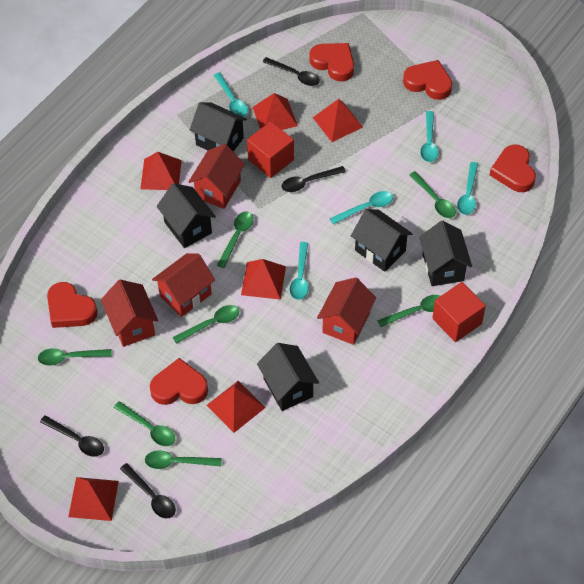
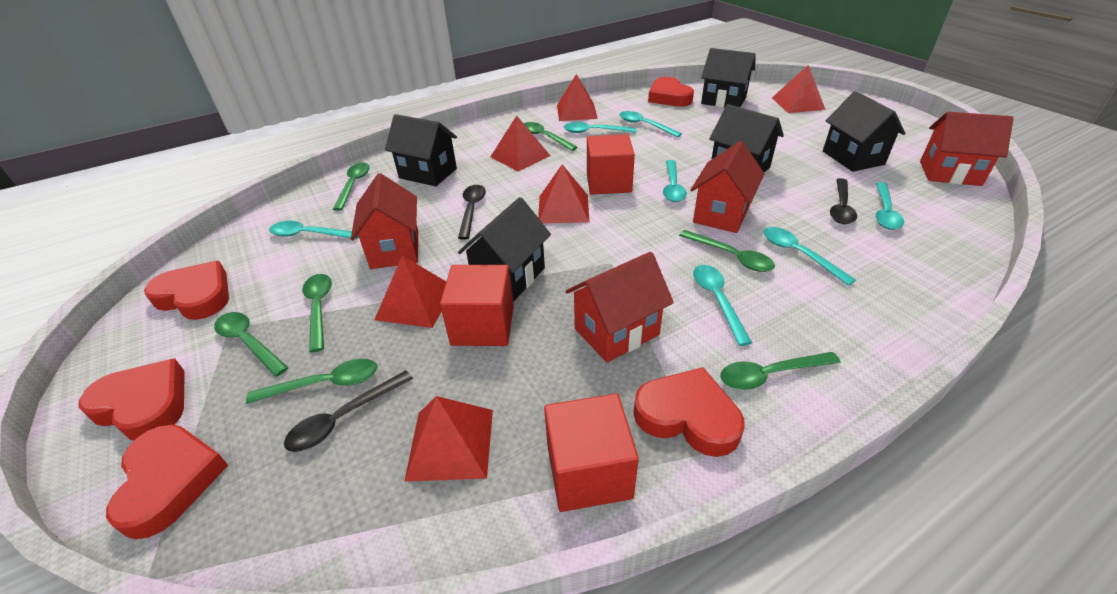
black spoon: 4 -> 3
red cube: 2 -> 3
turquoise spoon: 5 -> 7

